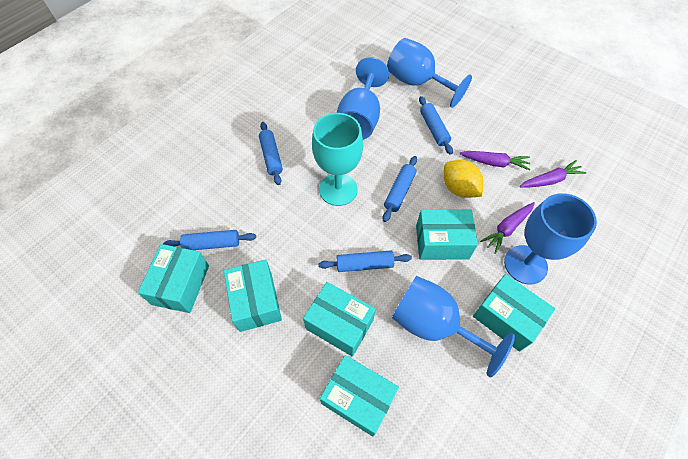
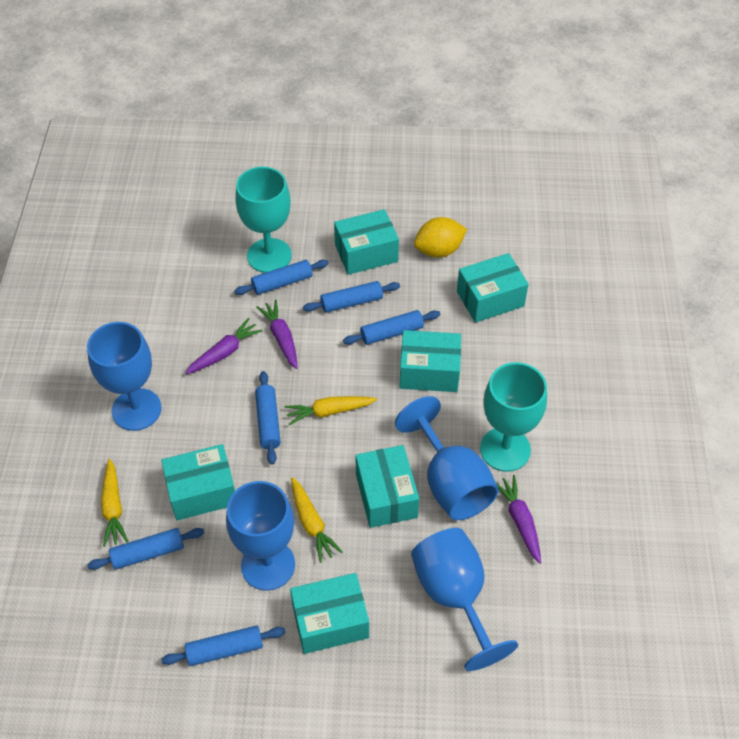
blue rolling pin: 5 -> 6
turquoise goblet: 1 -> 2
yellow carrot: 0 -> 3

